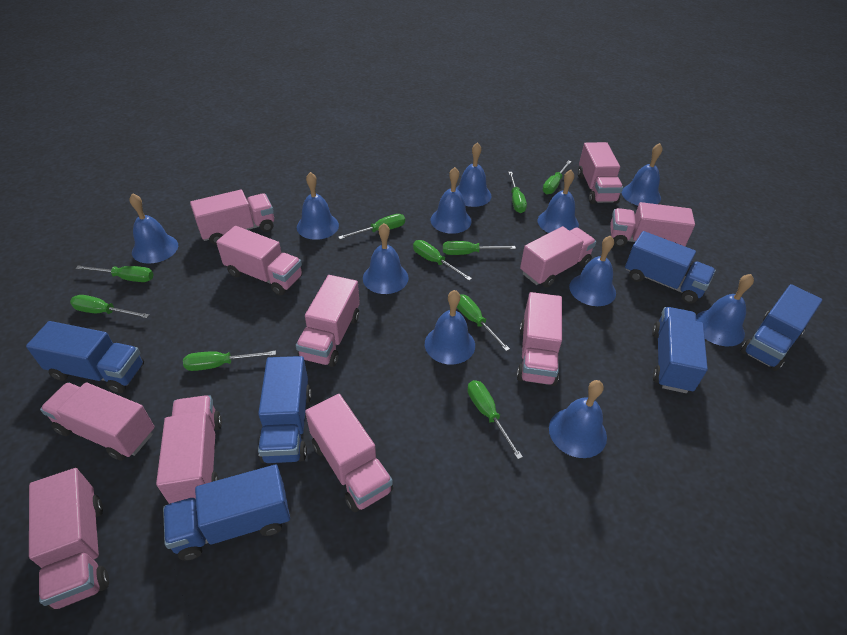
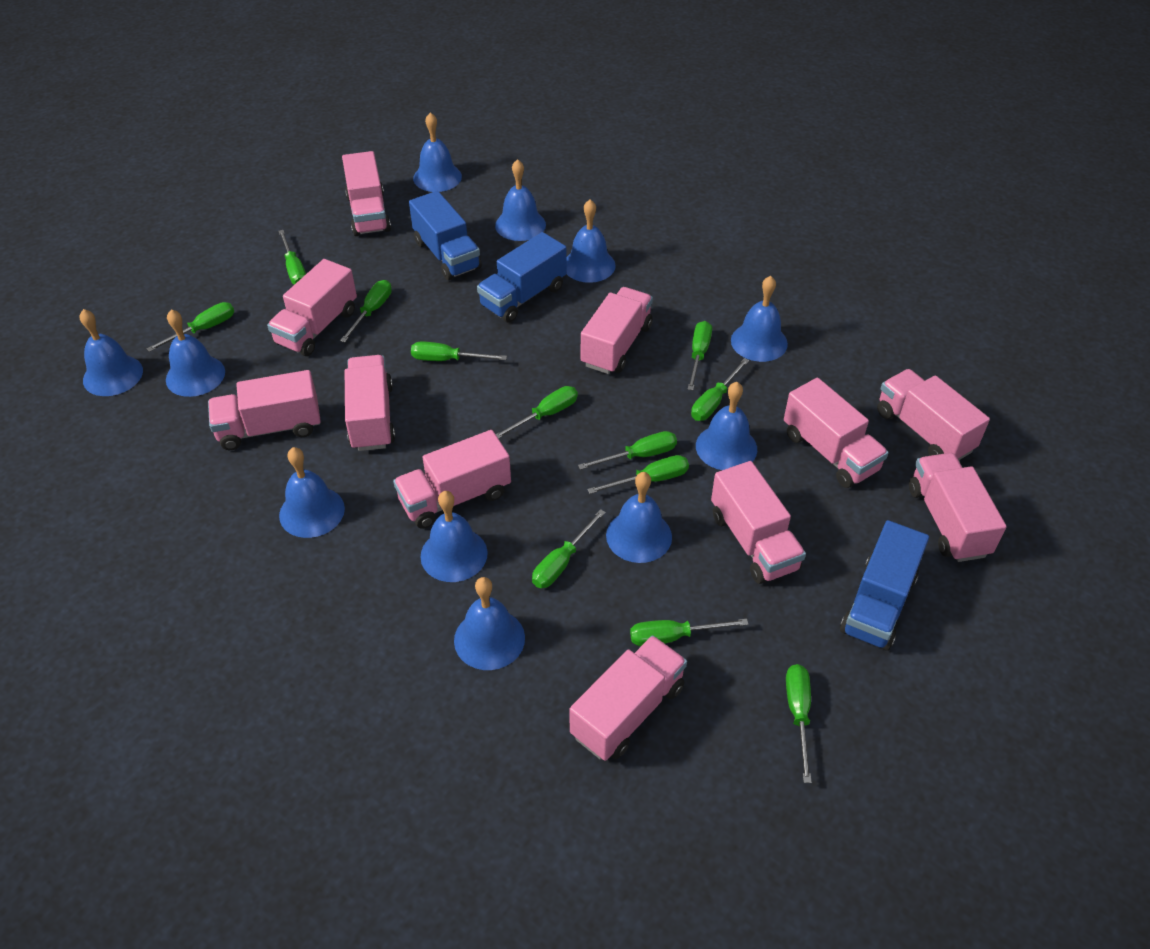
blue truck: 6 -> 3
green screwdriver: 10 -> 12

